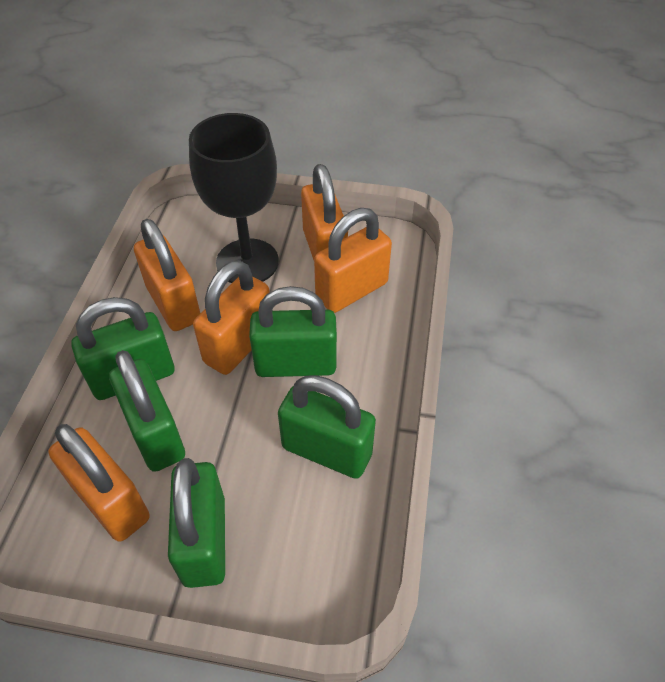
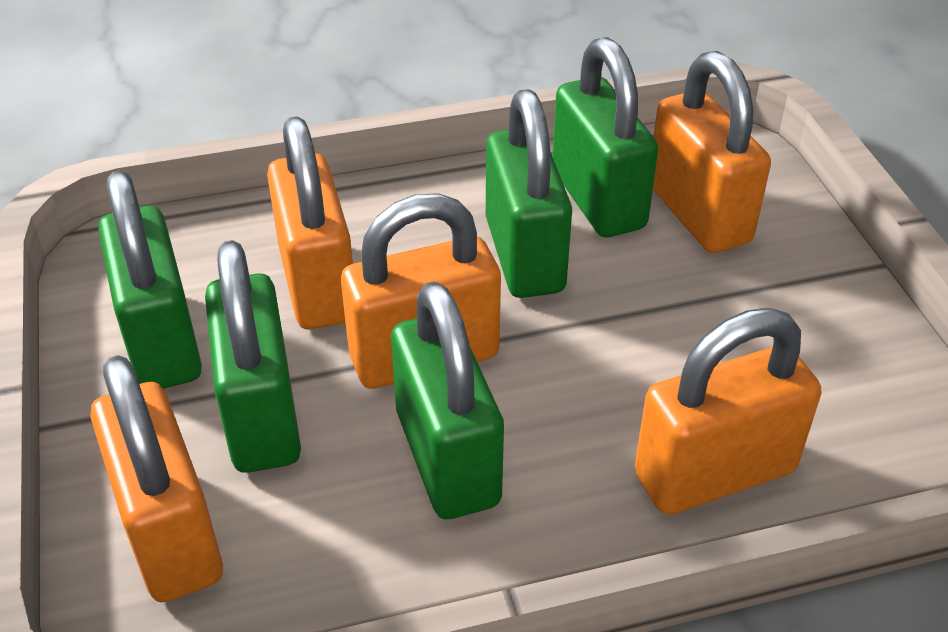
black goblet: 1 -> 0

